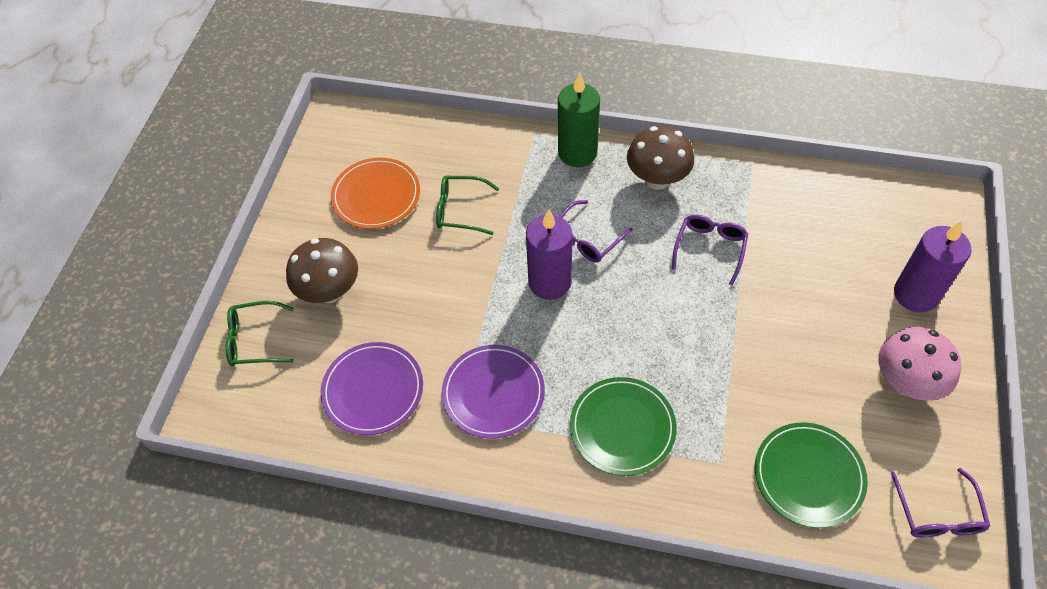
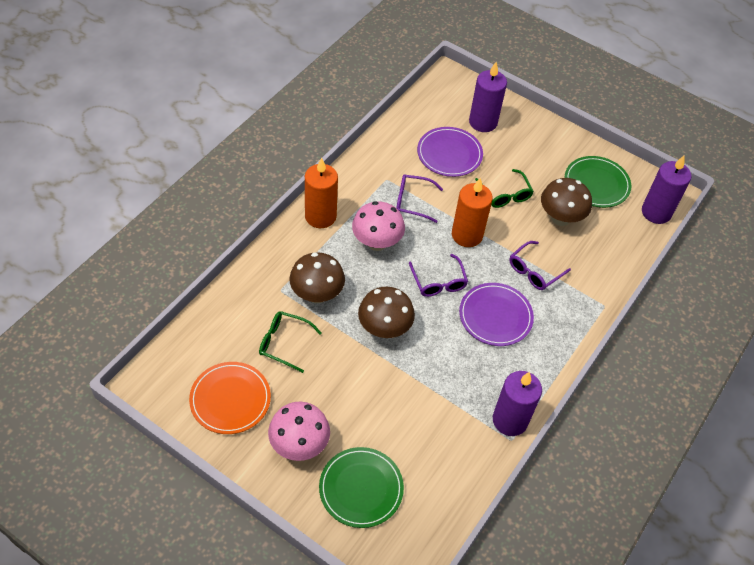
brown mushroom: 2 -> 3
green candle: 1 -> 0
orange candle: 0 -> 2
pink mushroom: 1 -> 2
purple candle: 2 -> 3

